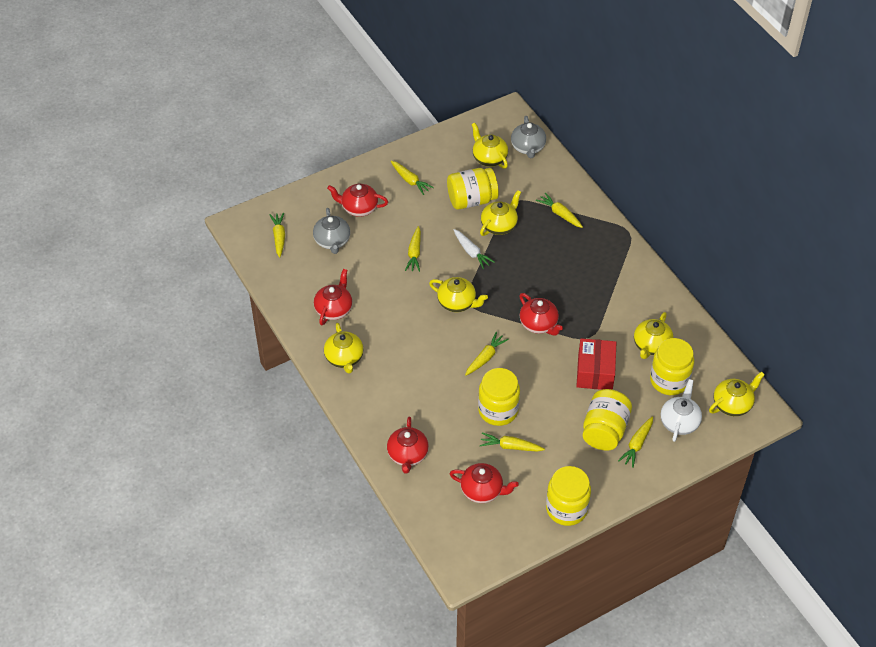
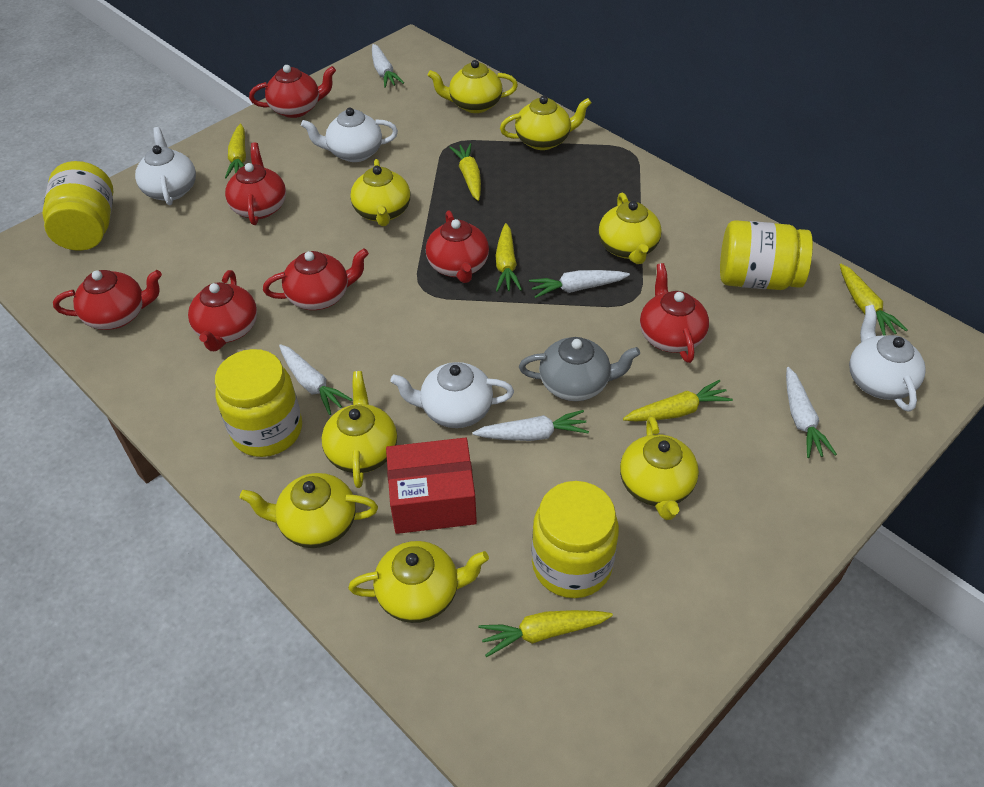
grey teapot: 2 -> 1
red teapot: 5 -> 7
white carrot: 1 -> 5
white teapot: 1 -> 4
yellow carrot: 7 -> 6
yellow jar: 5 -> 4
yellow teapot: 6 -> 8

